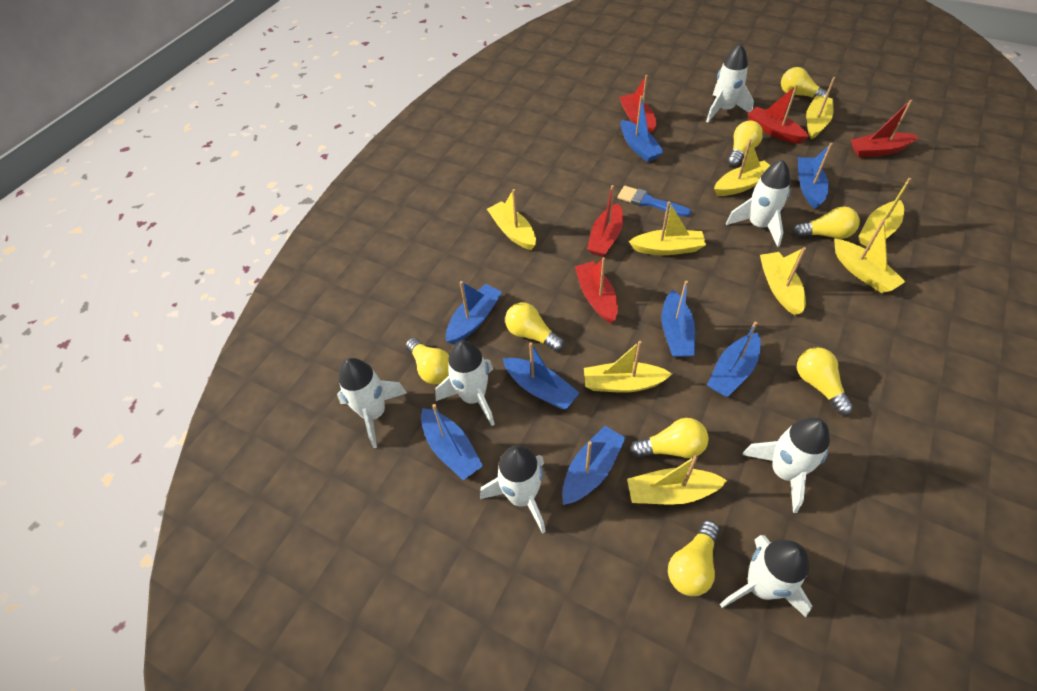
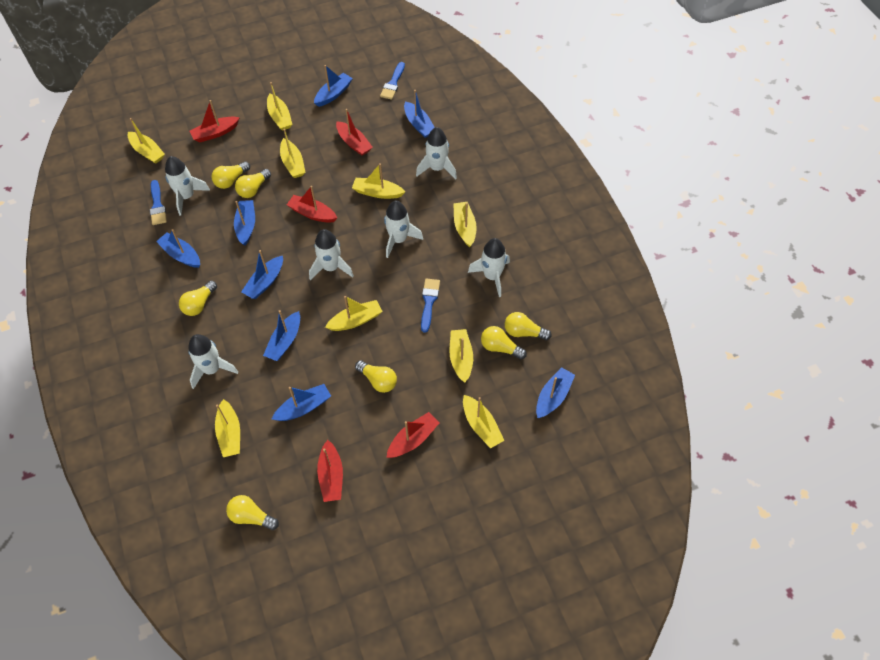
blue brush: 1 -> 3
white rocket: 7 -> 6
yellow light bulb: 8 -> 7

